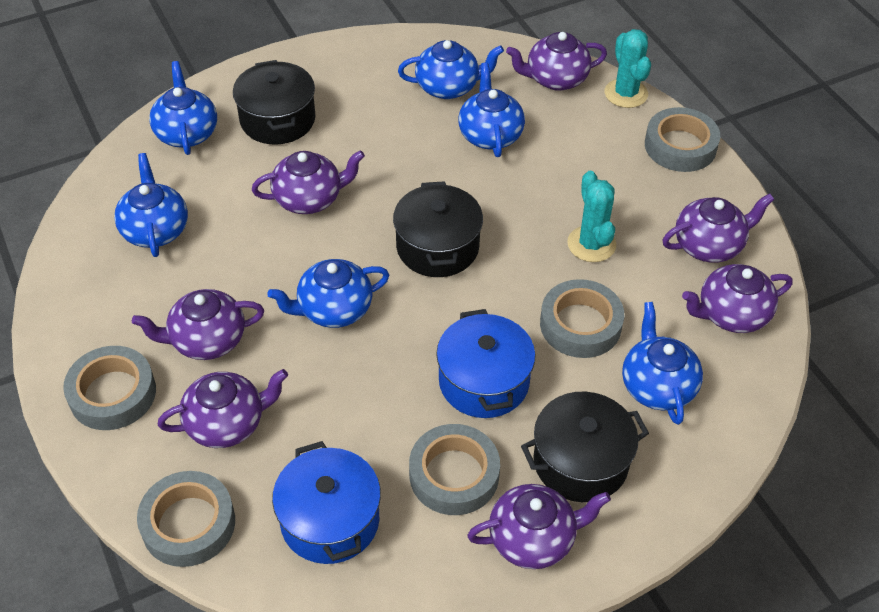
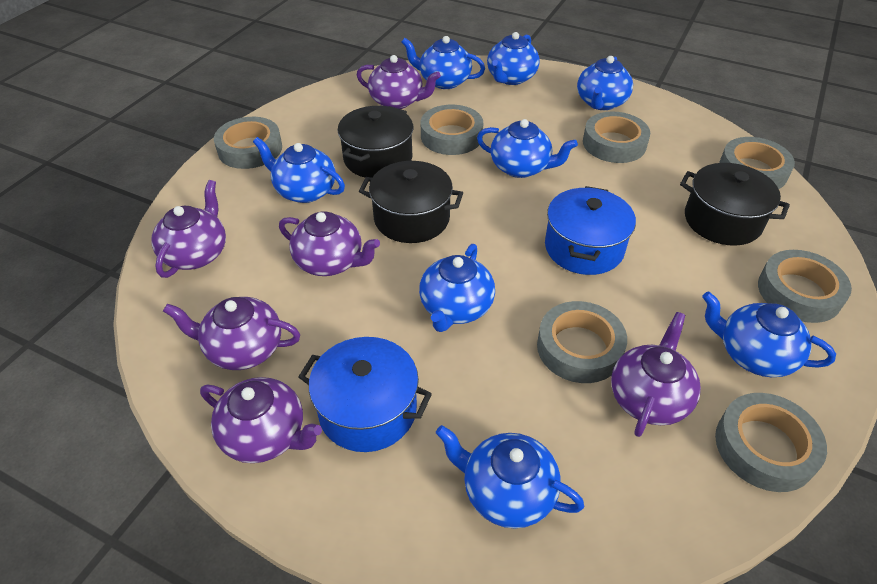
blue teapot: 6 -> 8
grey tape: 5 -> 7
purple teapot: 7 -> 6
turquoise cactus: 2 -> 0

